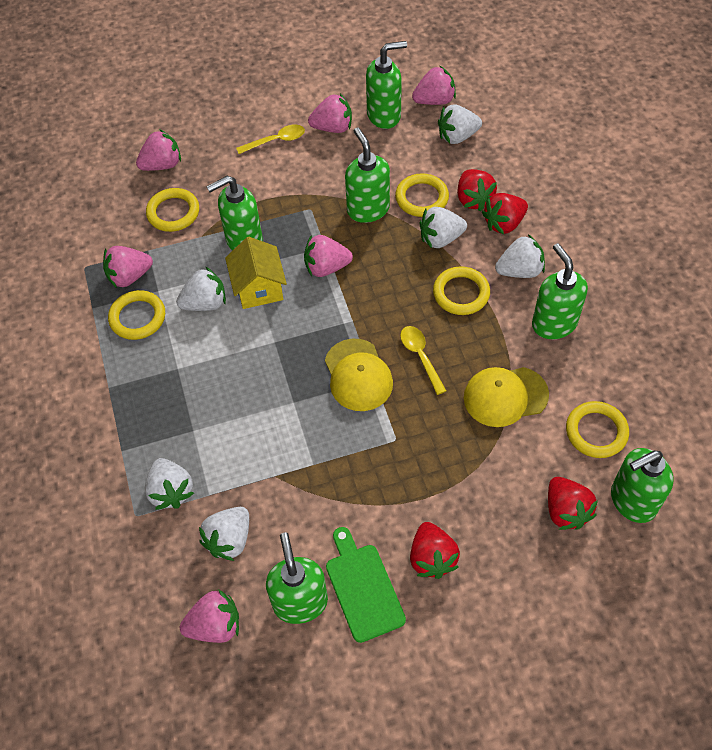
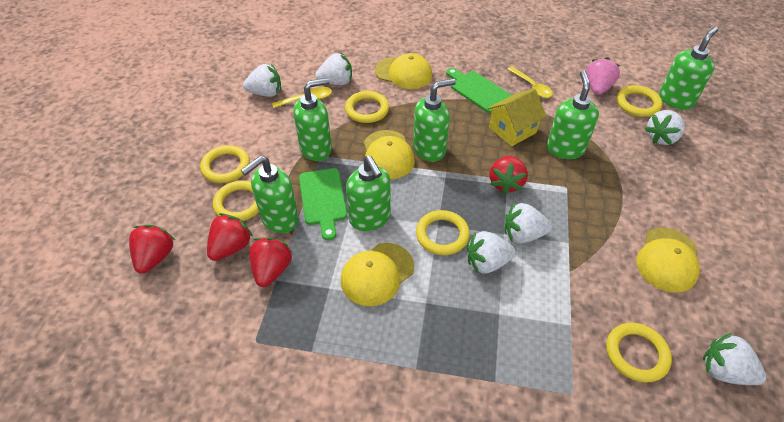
green cutting board: 1 -> 2
pink strawberry: 6 -> 1
yellow cap: 2 -> 4
yellow ring: 5 -> 6

